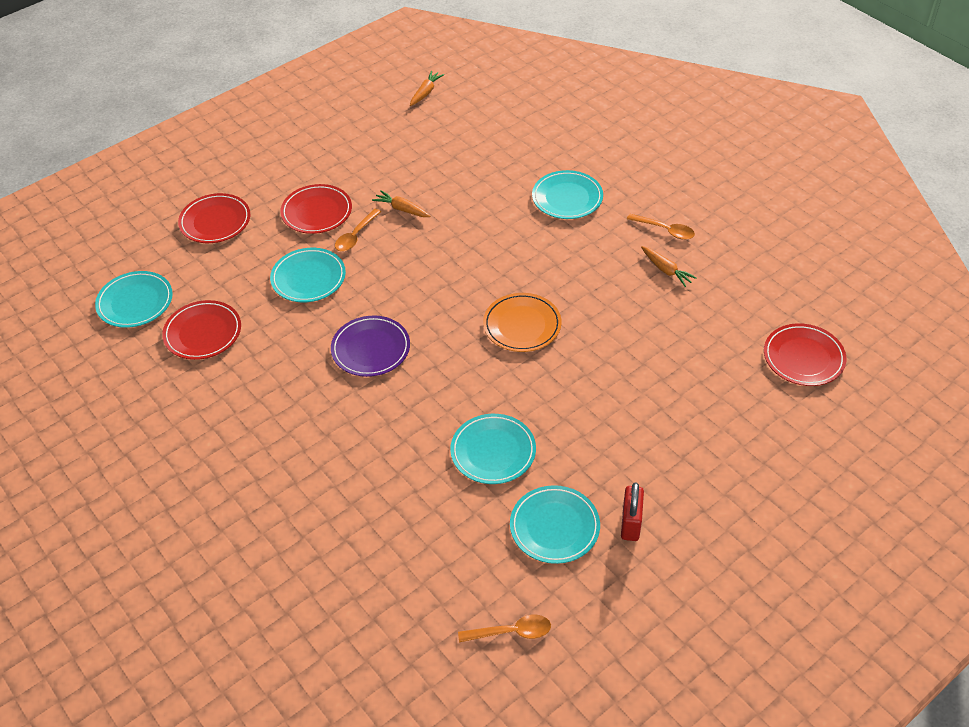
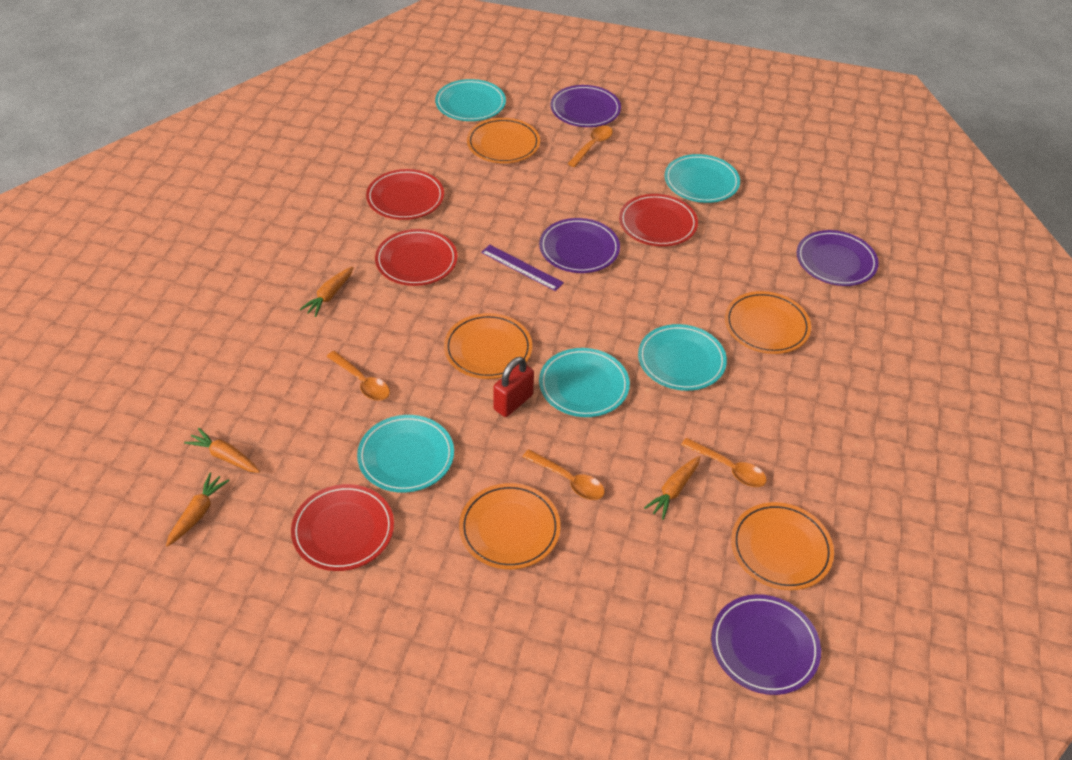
orange carrot: 3 -> 4
orange plate: 1 -> 5
orange spoon: 3 -> 4
purple plate: 1 -> 4
purple ruler: 0 -> 1

